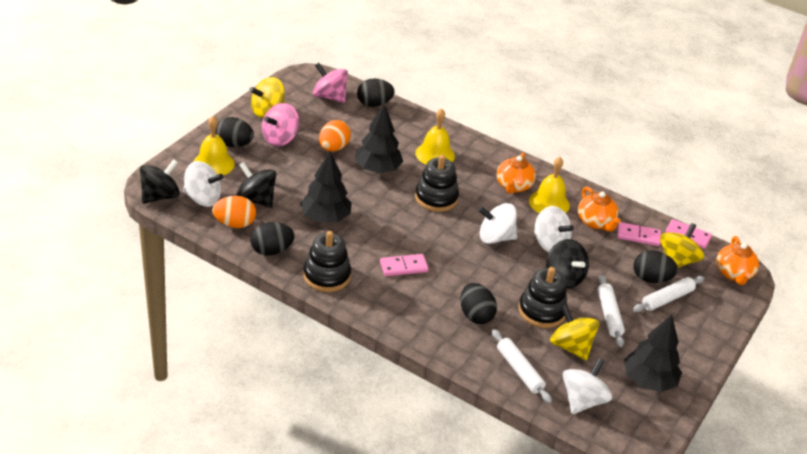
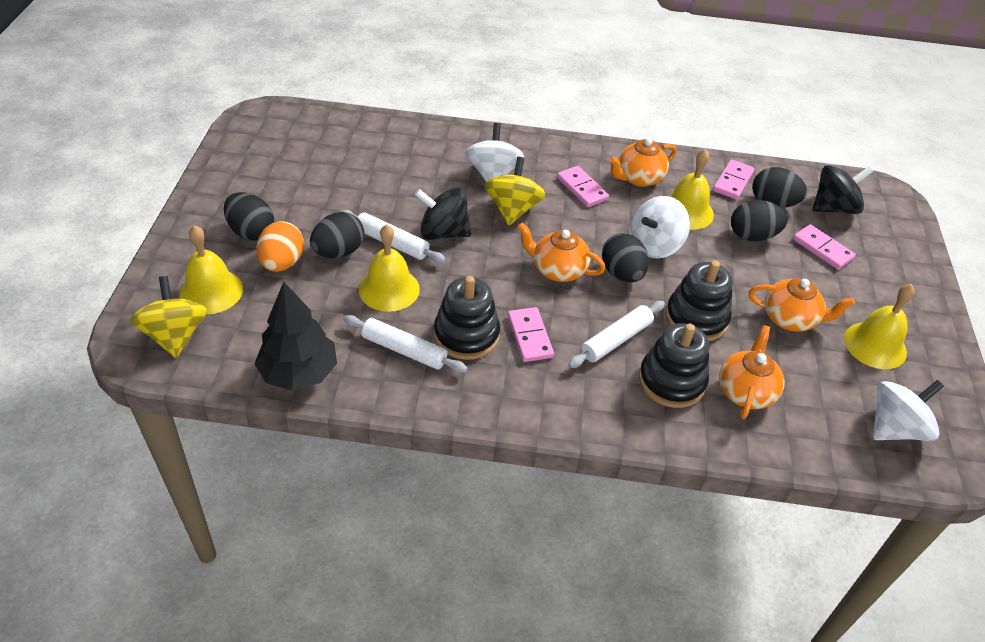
black spinning top: 3 -> 2
black tree: 3 -> 1
orange egg: 2 -> 1
orange teapot: 3 -> 4
pink domino: 3 -> 4
pink spinning top: 2 -> 0
white spinning top: 4 -> 3
yellow bell: 3 -> 4
yellow spinning top: 3 -> 2

